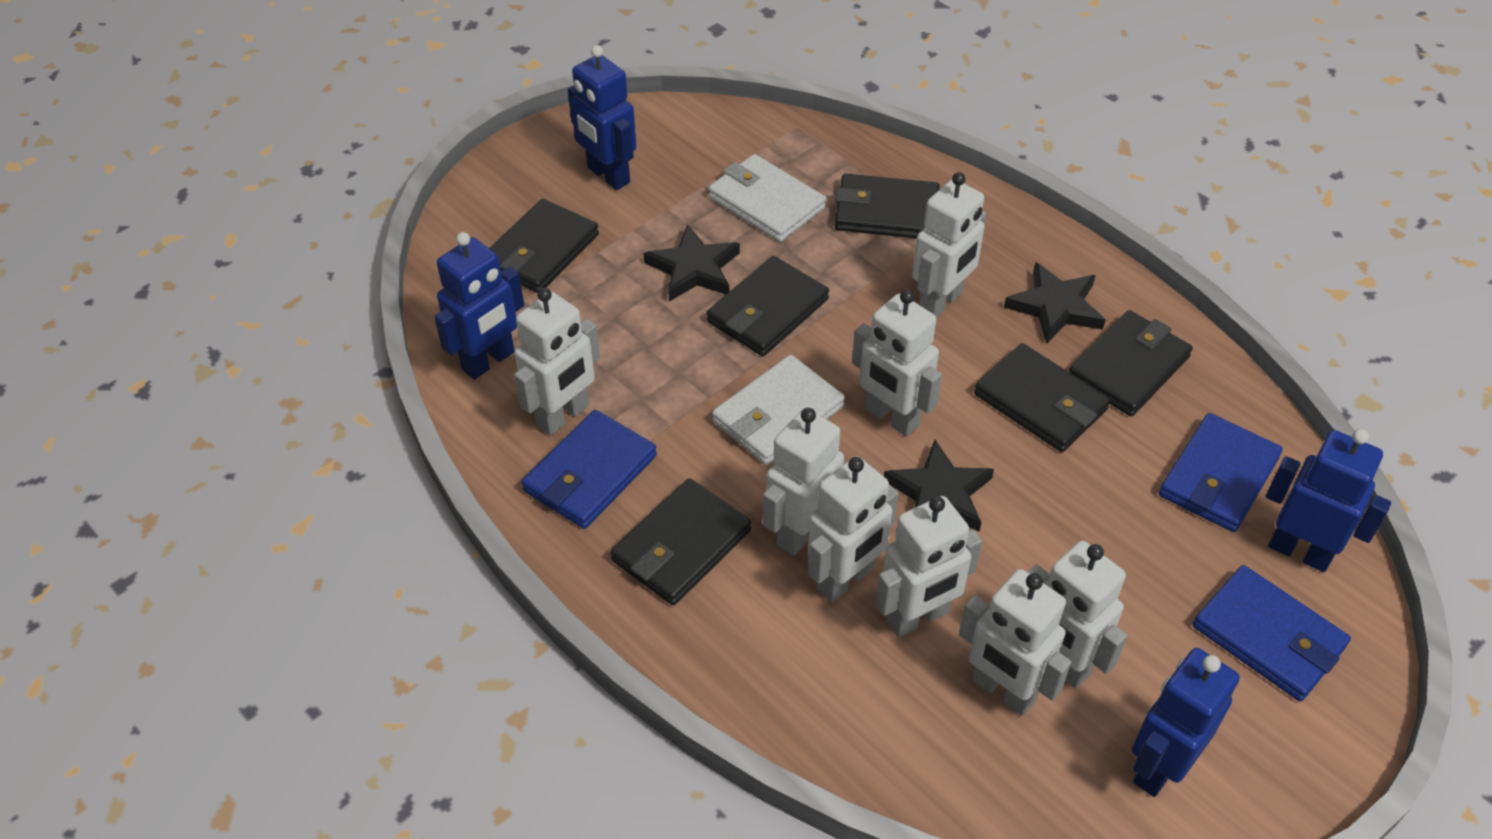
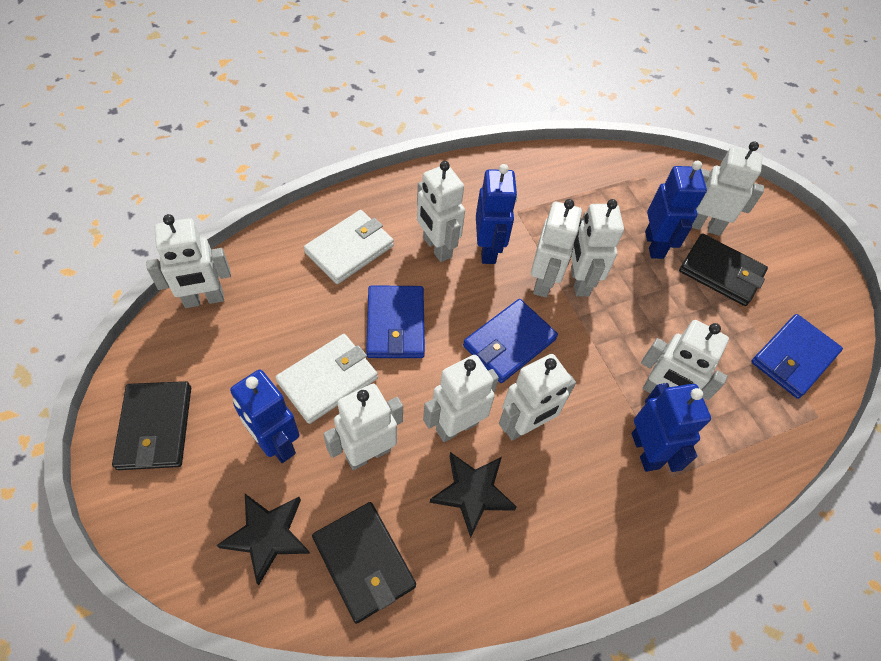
black star: 3 -> 2
black wallet: 6 -> 3
white robot: 8 -> 9

